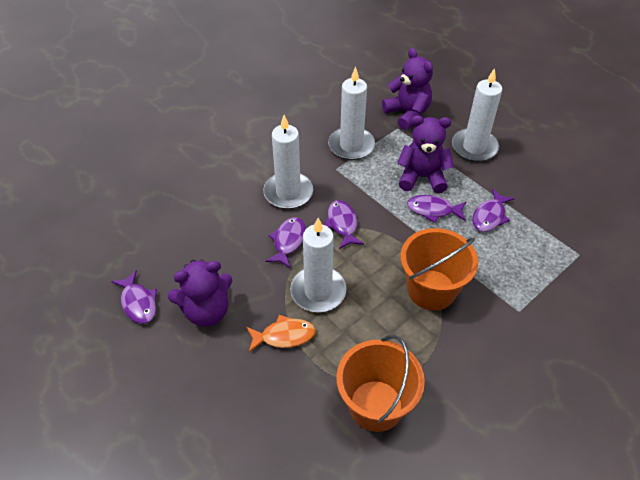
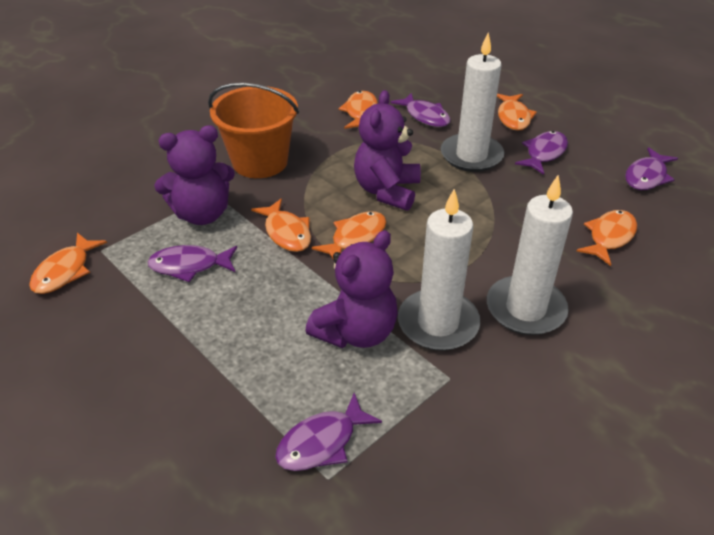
orange bucket: 2 -> 1
orange fish: 1 -> 6
white candle: 4 -> 3

